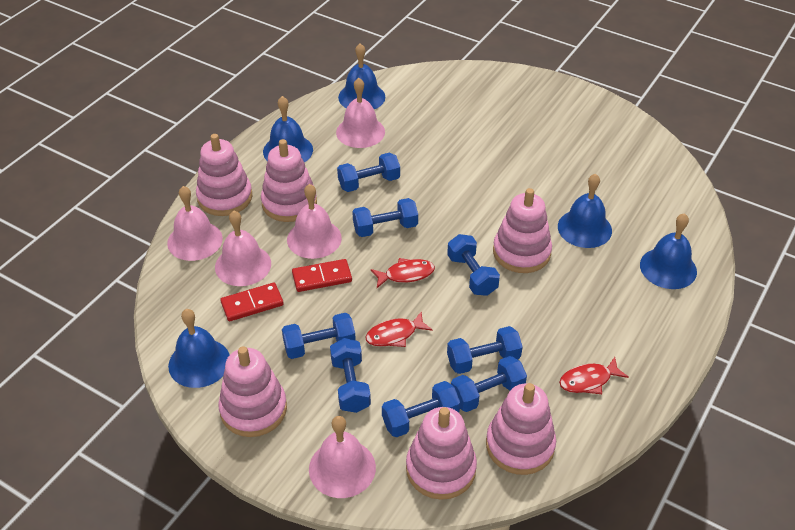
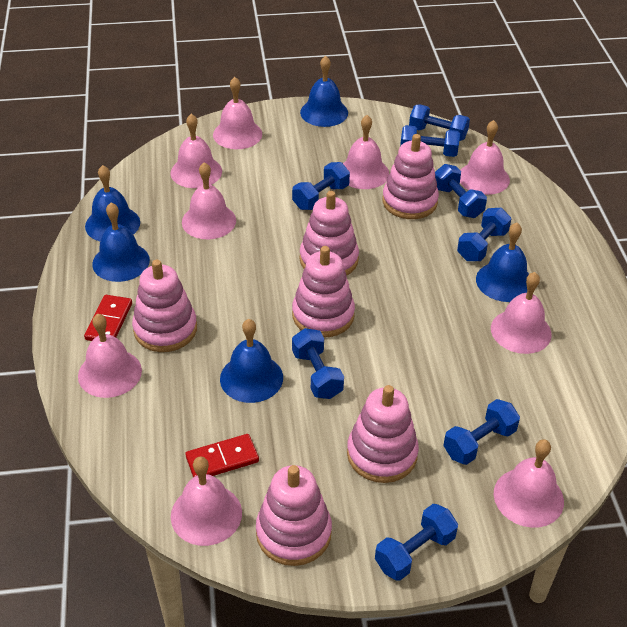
pink bell: 5 -> 9
red fish: 3 -> 0

